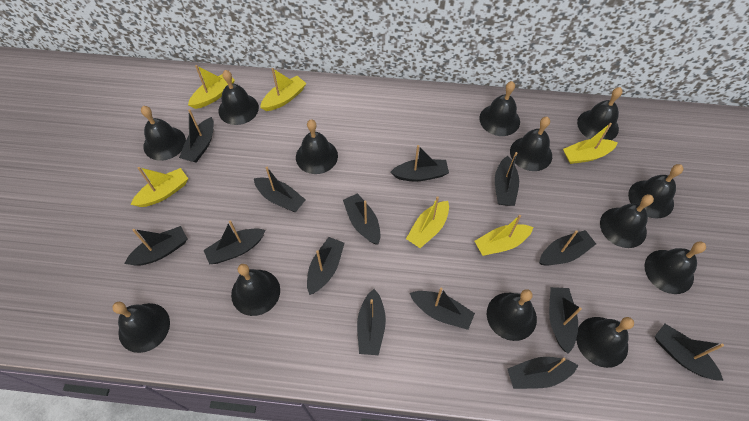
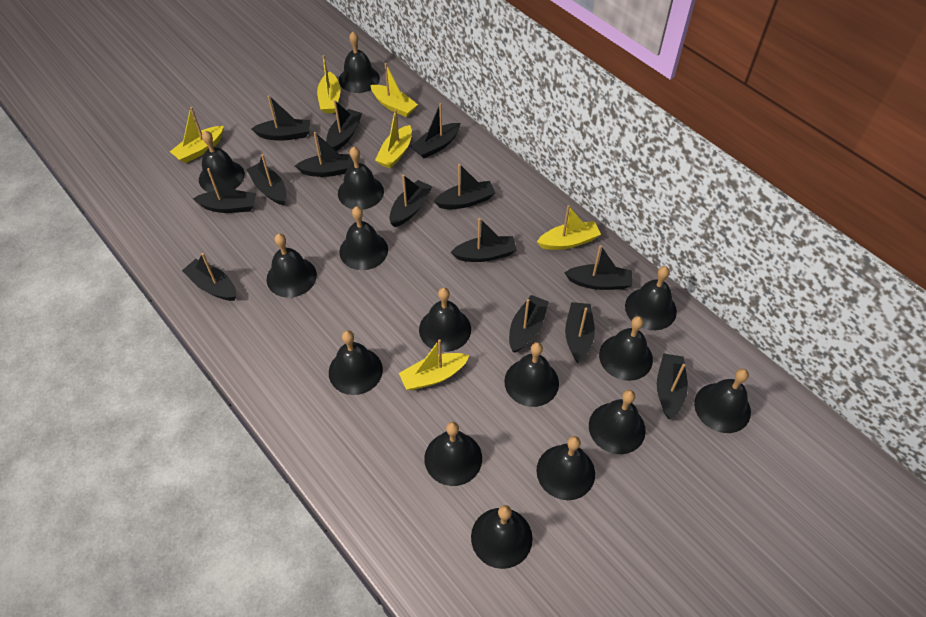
black bell: 13 -> 15

